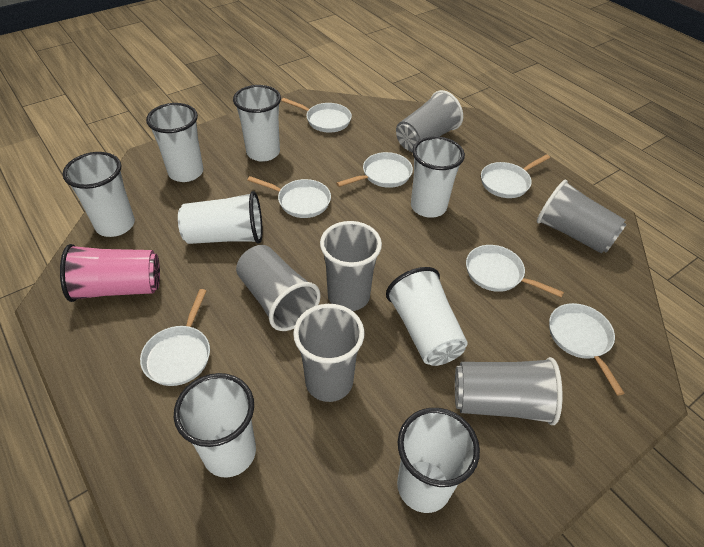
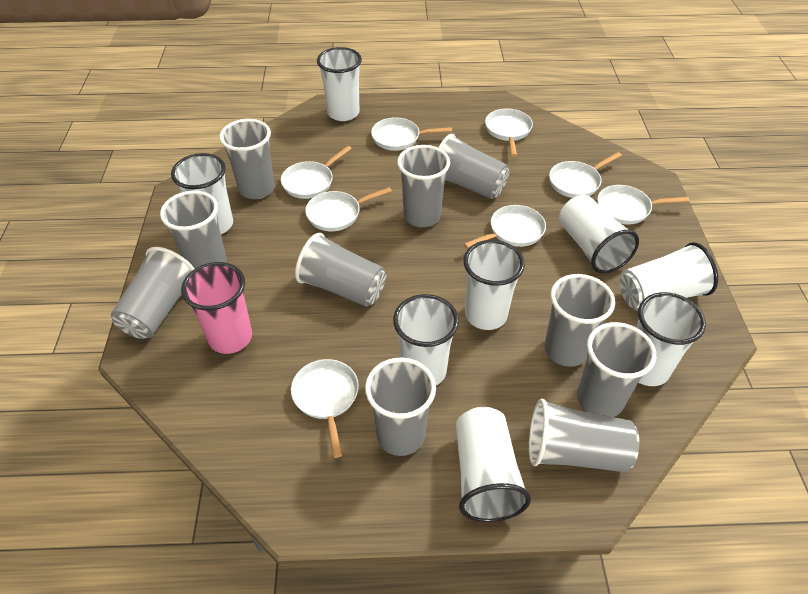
grey cup: 6 -> 10
white pan: 7 -> 8

